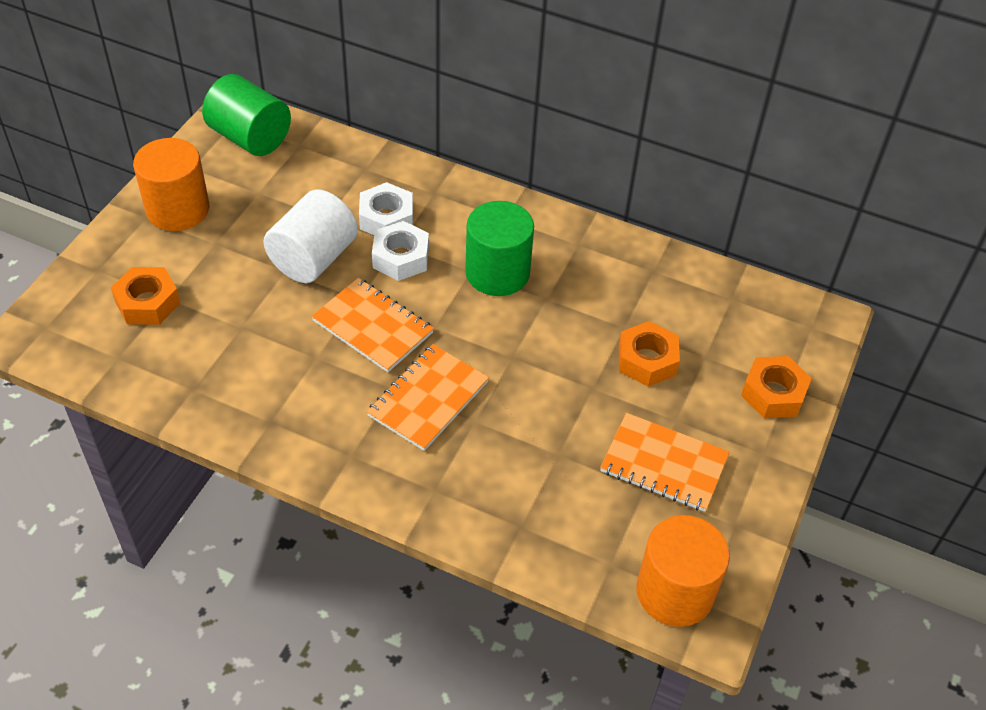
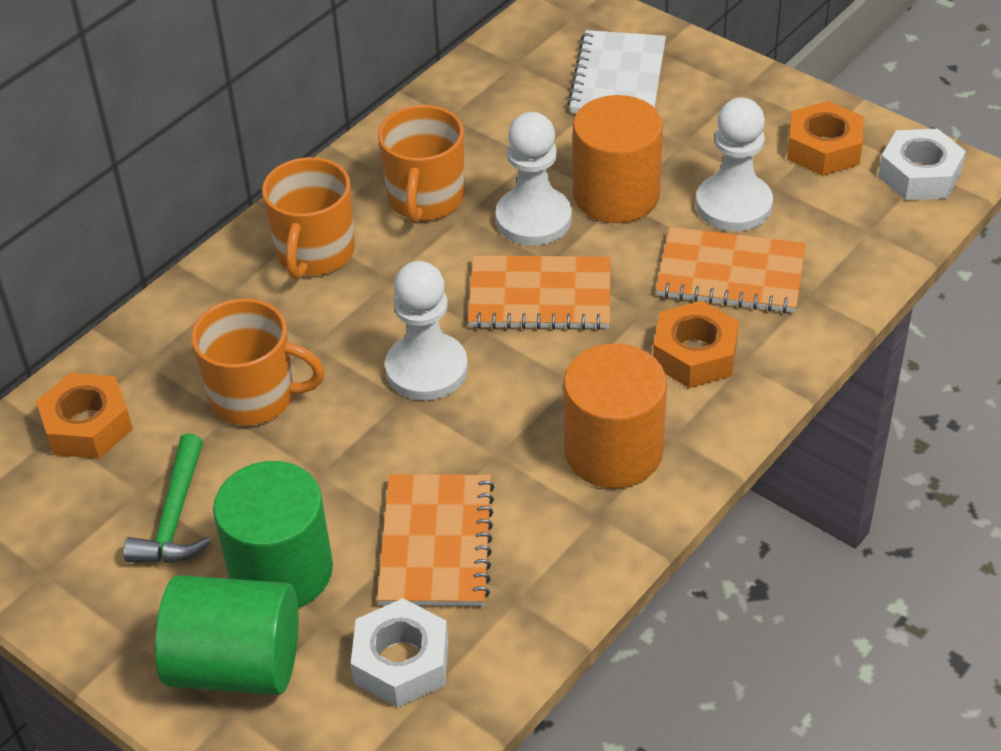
green hammer: 0 -> 1
orange mug: 0 -> 3
white cylinder: 1 -> 0
white notebook: 0 -> 1
white pawn: 0 -> 3

